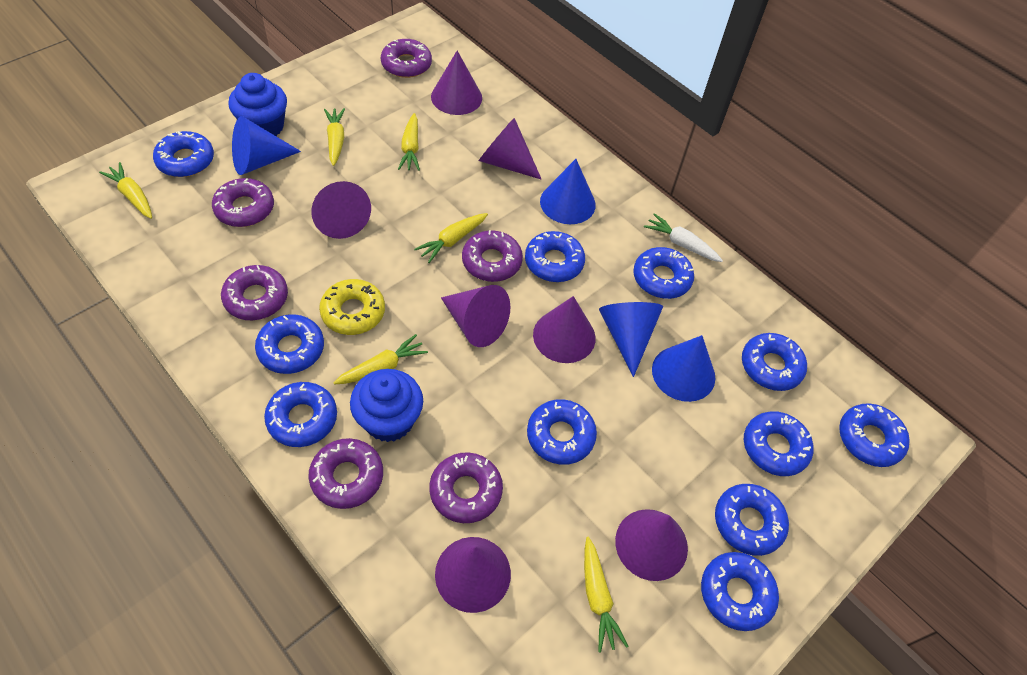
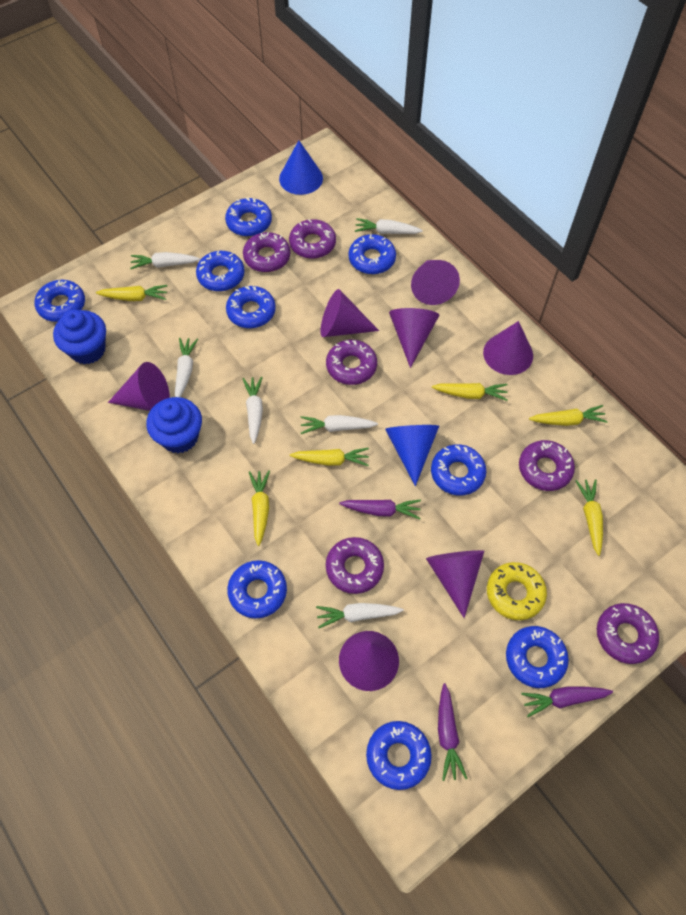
blue cone: 4 -> 2
blue donut: 11 -> 9
purple carrot: 0 -> 3
white carrot: 1 -> 6

